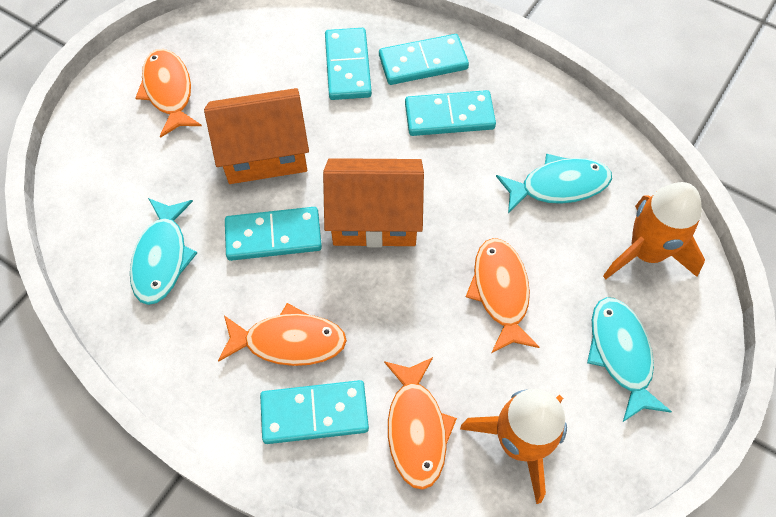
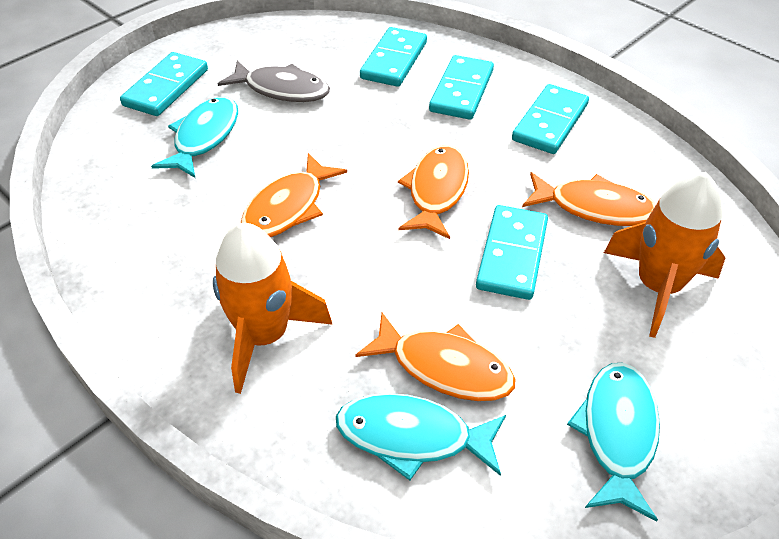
grey fish: 0 -> 1
orange house: 2 -> 0

